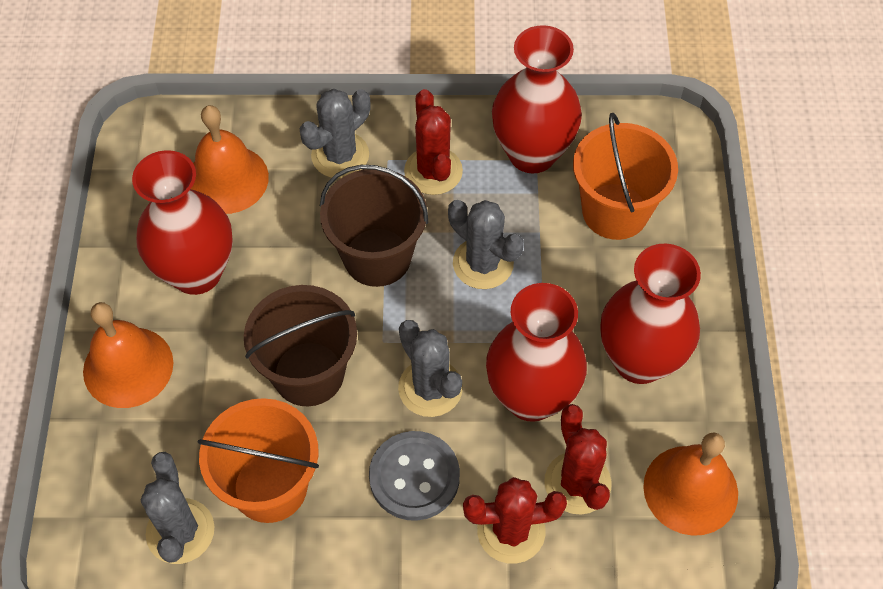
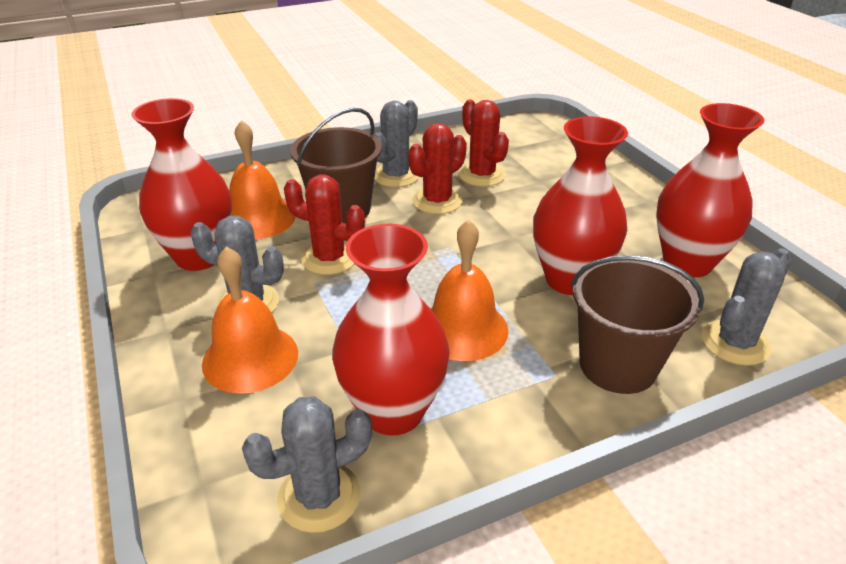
grey button: 1 -> 0
orange bucket: 2 -> 0

